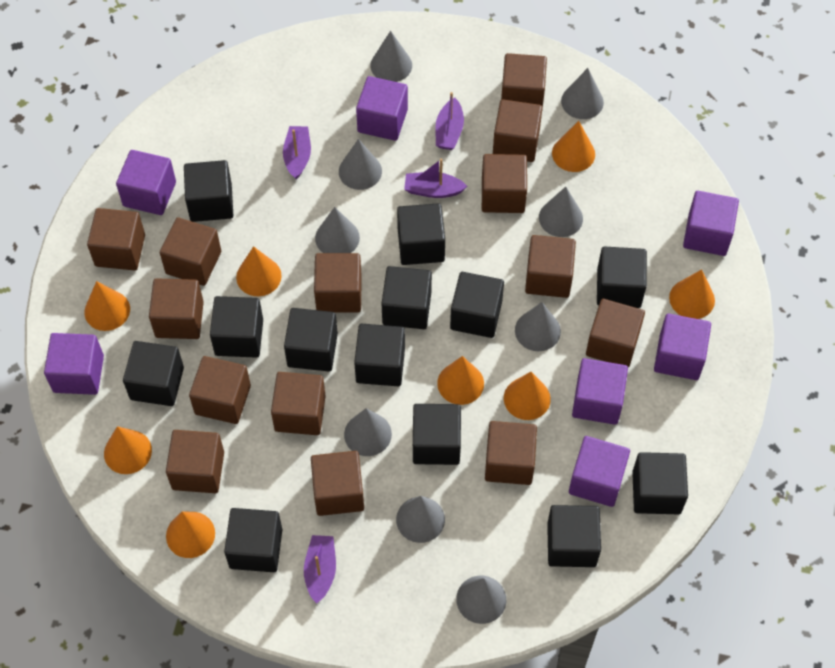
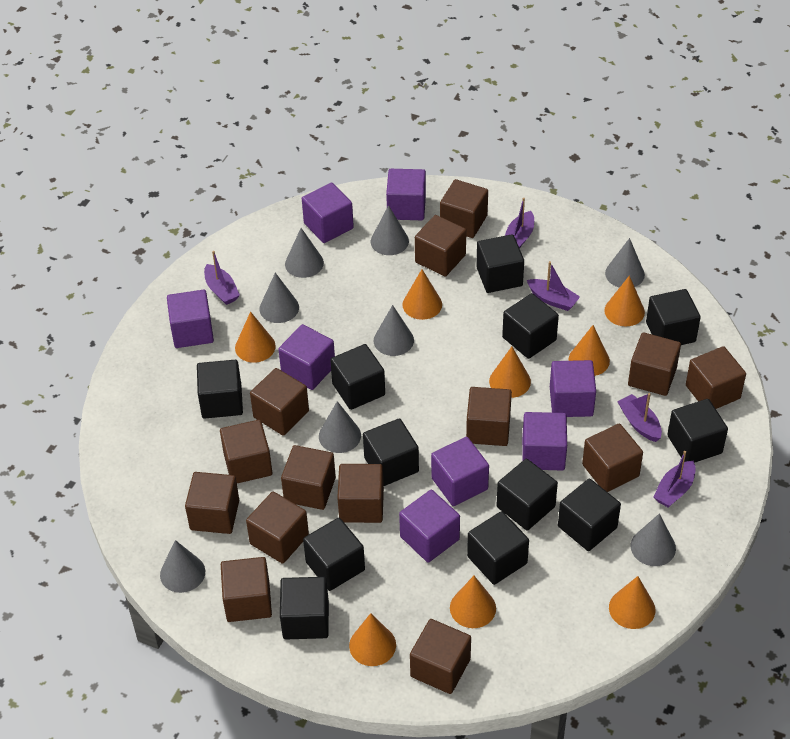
black cube: 13 -> 12
grey cone: 9 -> 8
purple boat: 4 -> 5
purple cube: 7 -> 8

